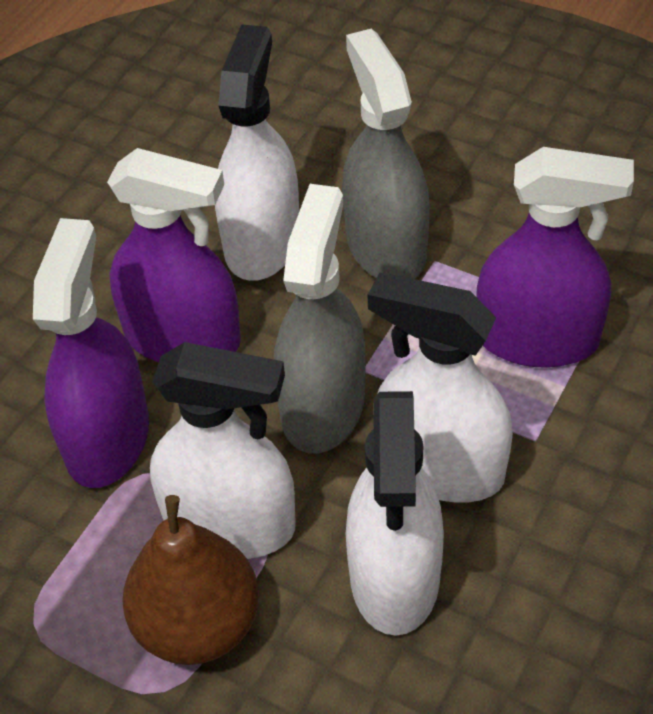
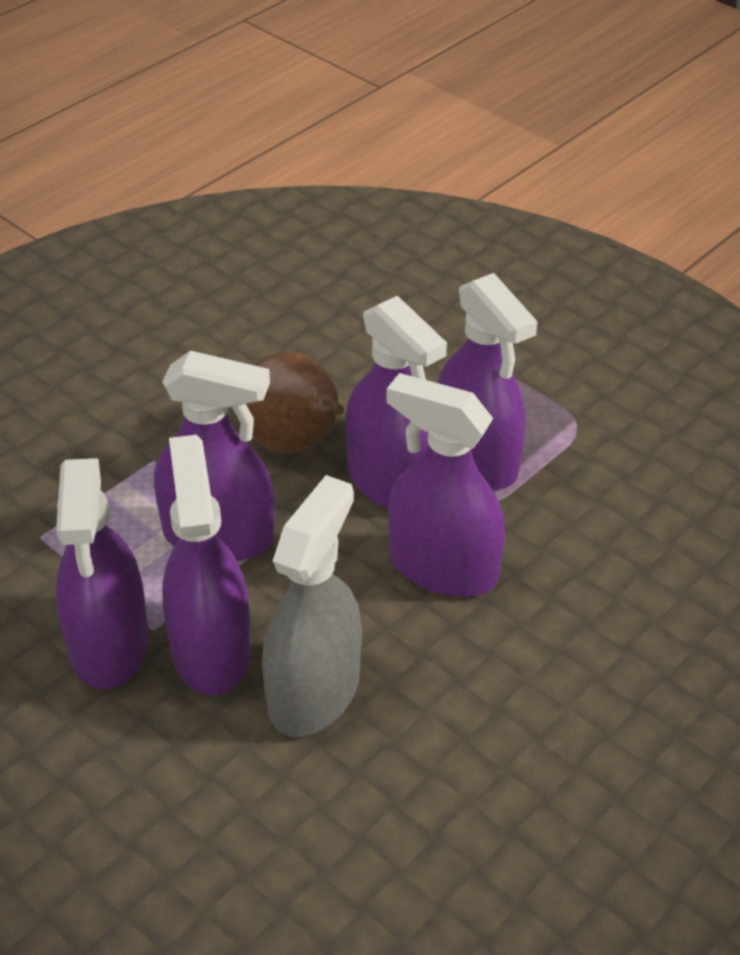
grey spray bottle: 2 -> 1
purple spray bottle: 3 -> 6
white spray bottle: 4 -> 0

